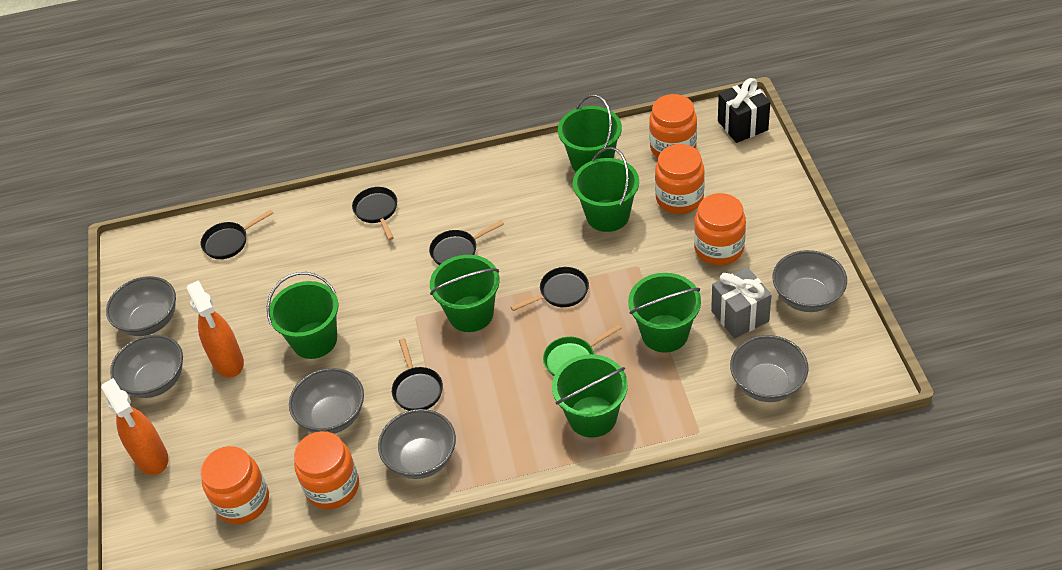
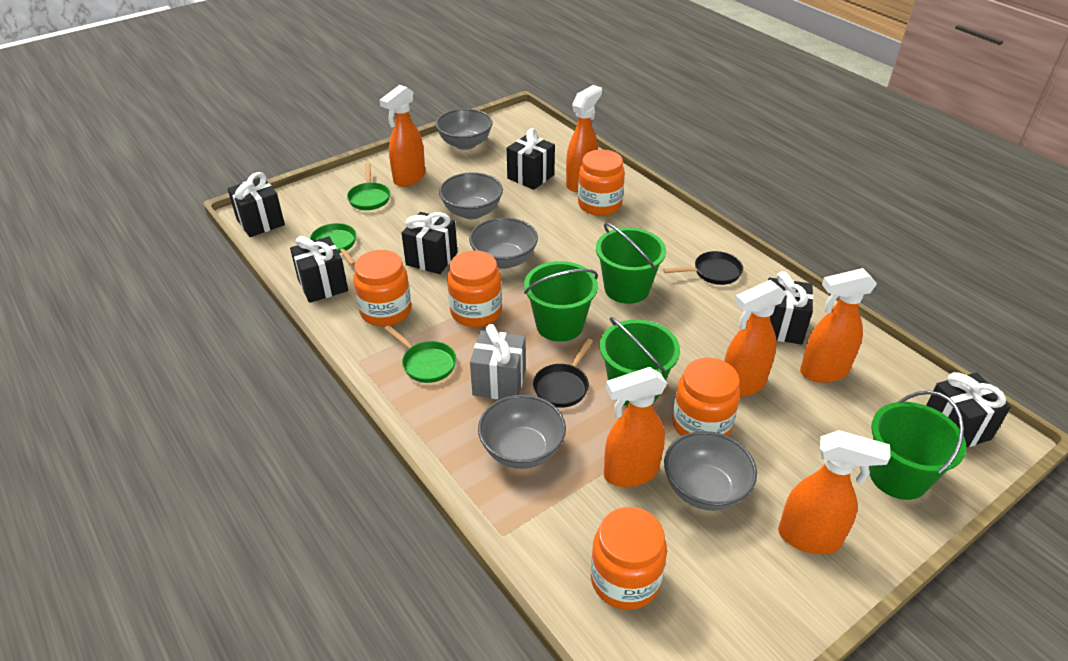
black gift: 1 -> 6
black pan: 5 -> 2
green bucket: 6 -> 4
green pan: 1 -> 3
grey bowl: 6 -> 5
orange spray bottle: 2 -> 6

